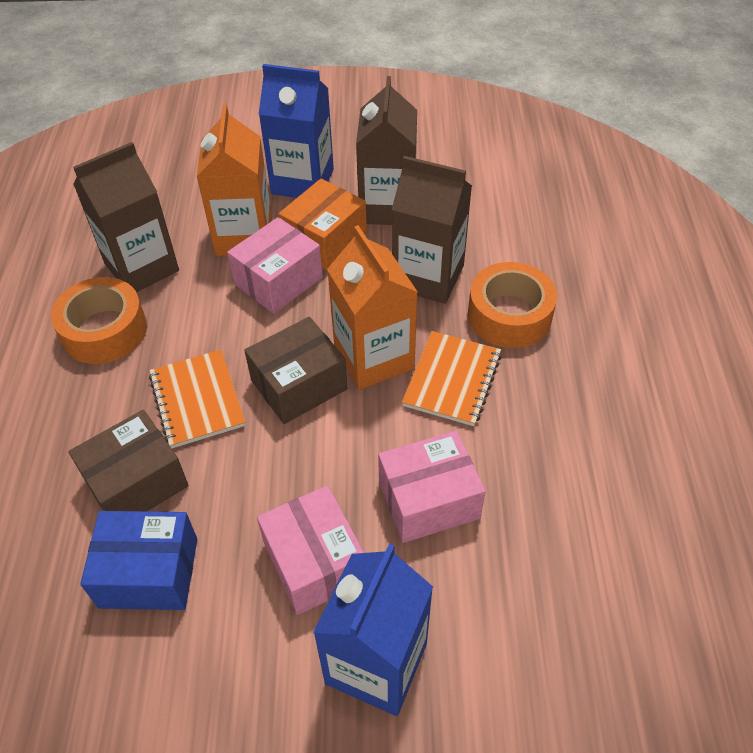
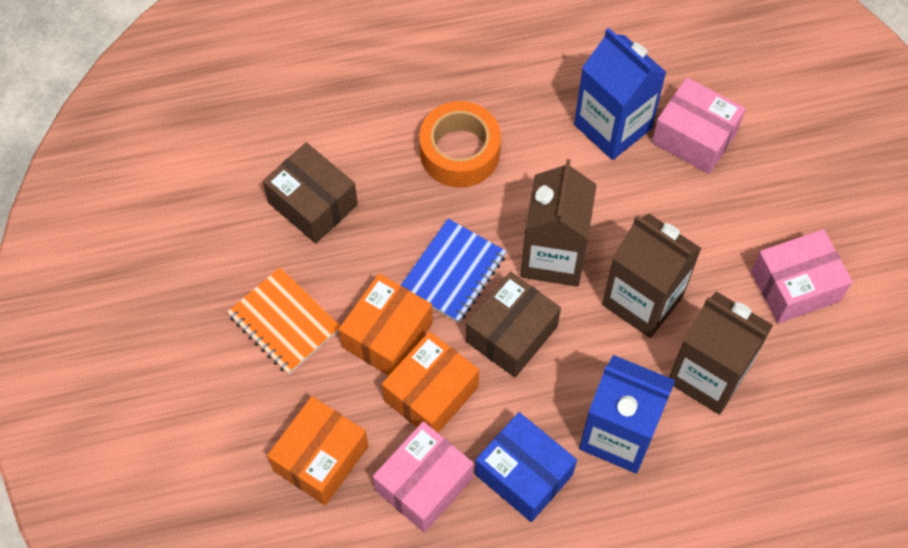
blue notebook: 0 -> 1
orange box: 1 -> 3
orange carton: 2 -> 0
orange notebook: 2 -> 1
orange tape: 2 -> 1

